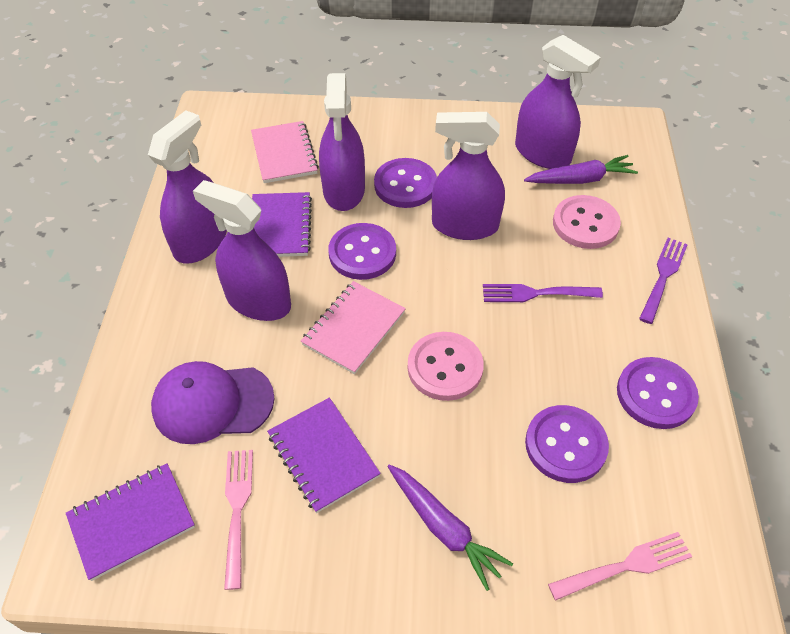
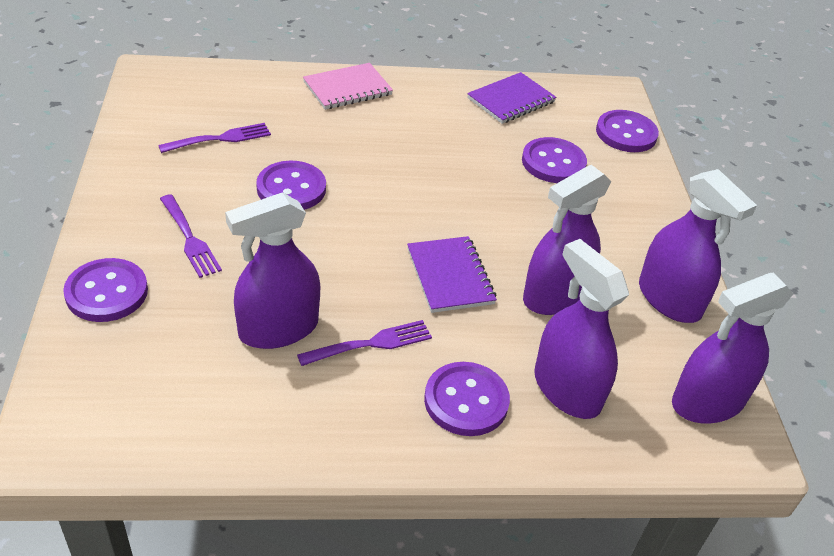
pink button: 2 -> 0
pink fork: 2 -> 0
pink notebook: 2 -> 1
purple button: 4 -> 5
purple cap: 1 -> 0
purple carrot: 2 -> 0
purple fork: 2 -> 3
purple notebook: 3 -> 2

